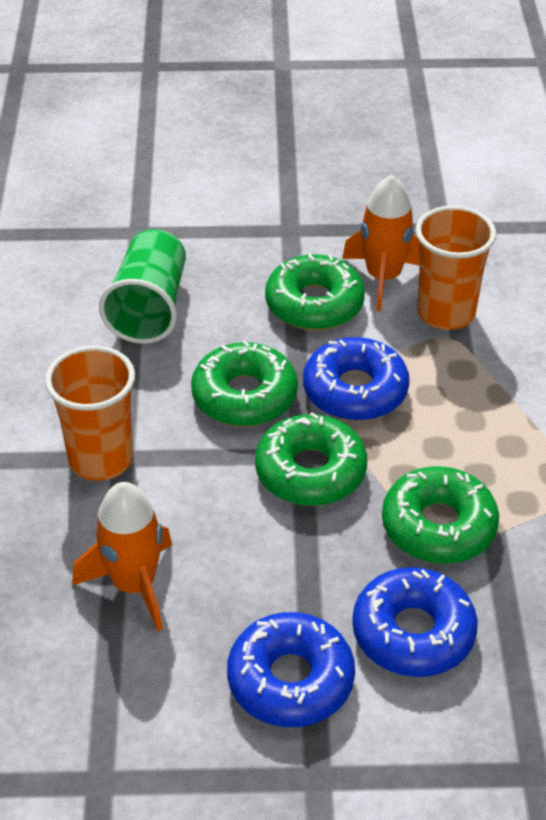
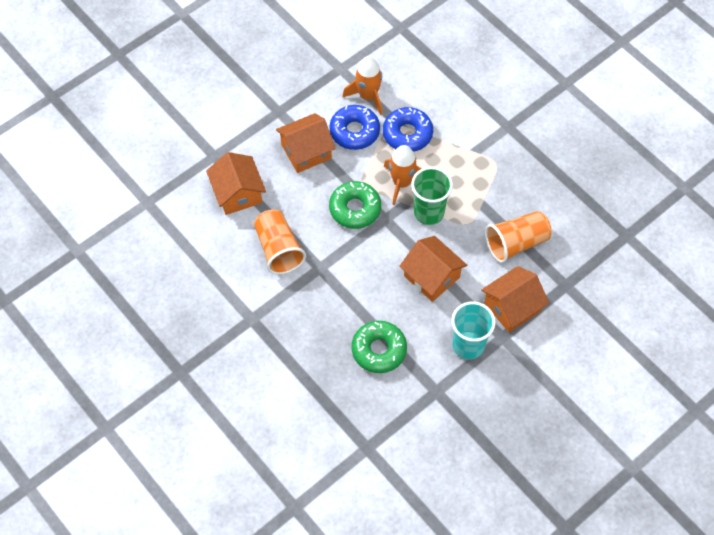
blue donut: 3 -> 2
green donut: 4 -> 2
orange house: 0 -> 4
turquoise cup: 0 -> 1

